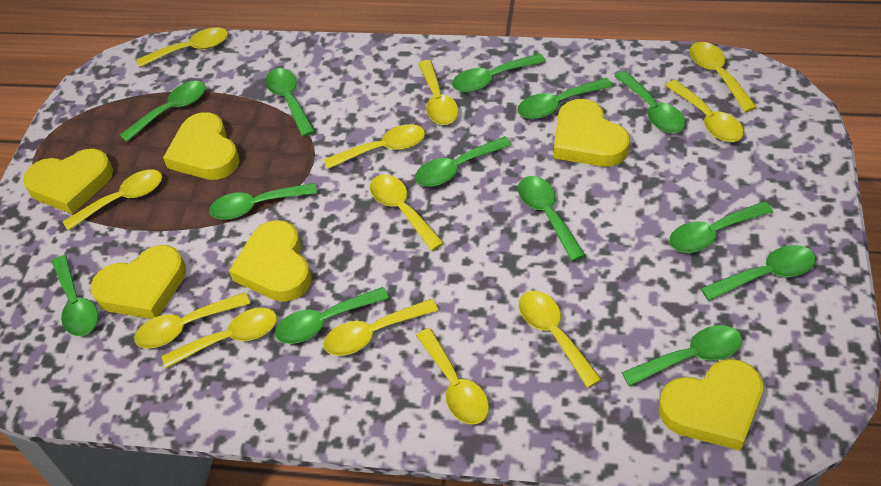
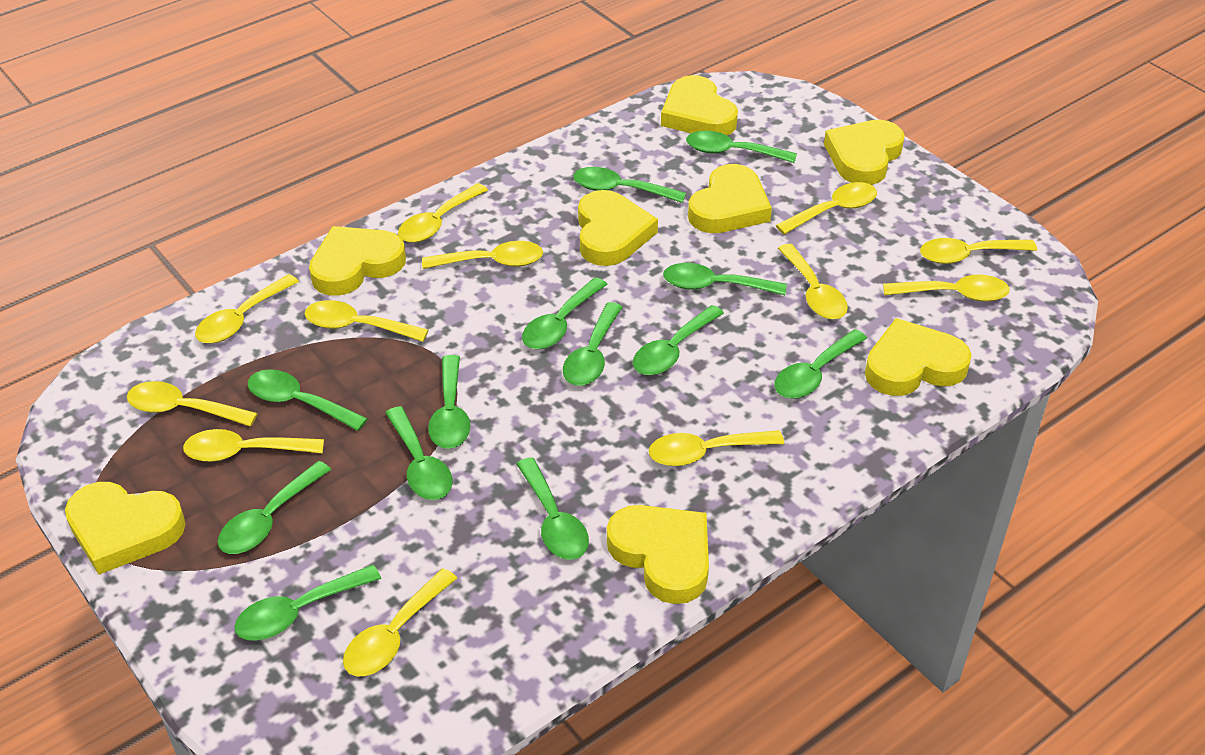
yellow heart: 6 -> 8

